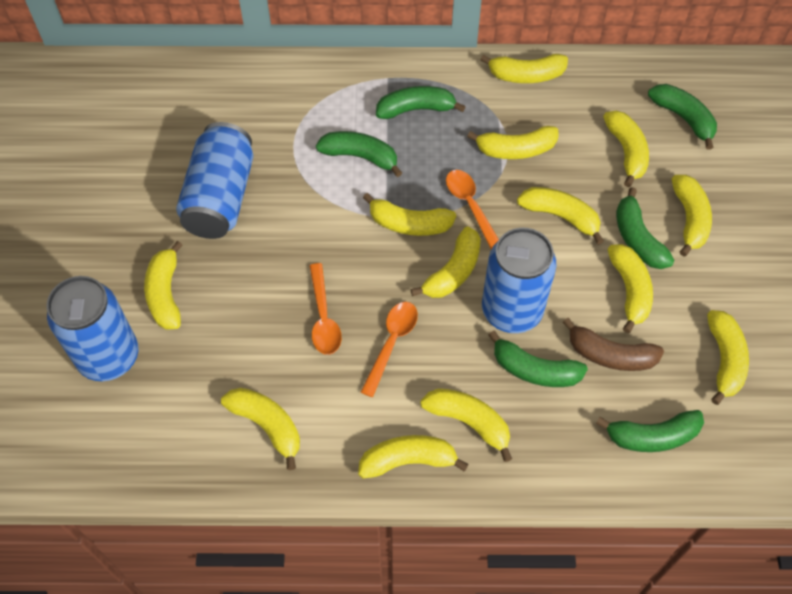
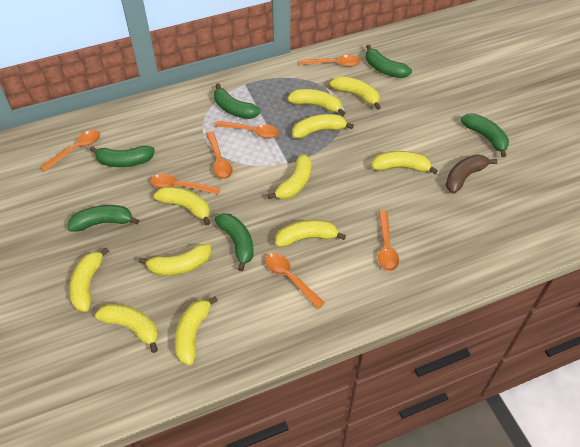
blue can: 3 -> 0
orange spoon: 3 -> 7
yellow banana: 13 -> 11

